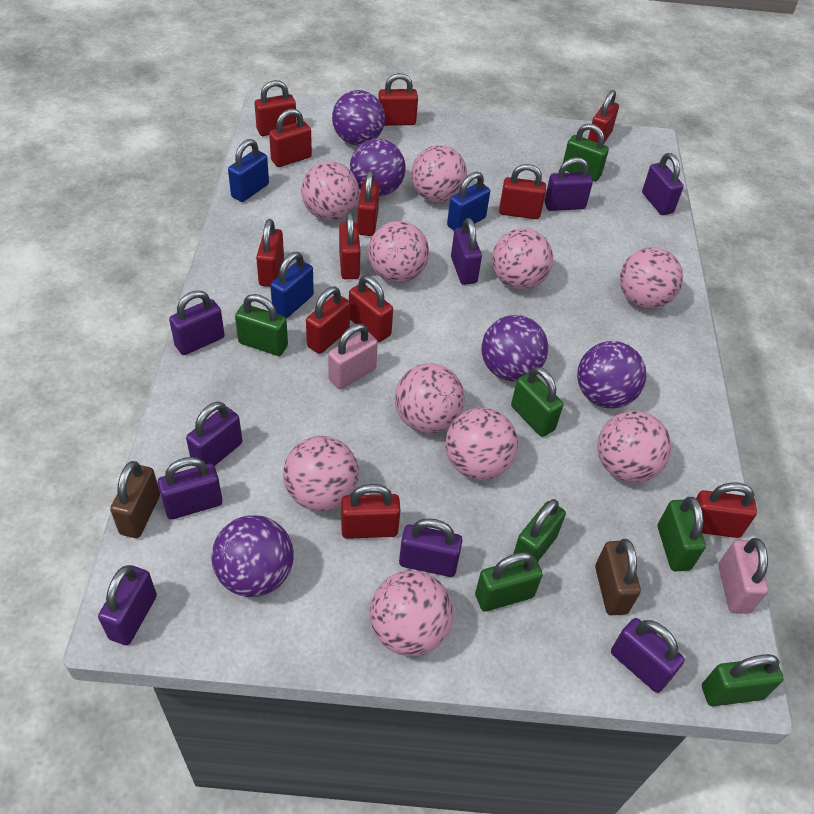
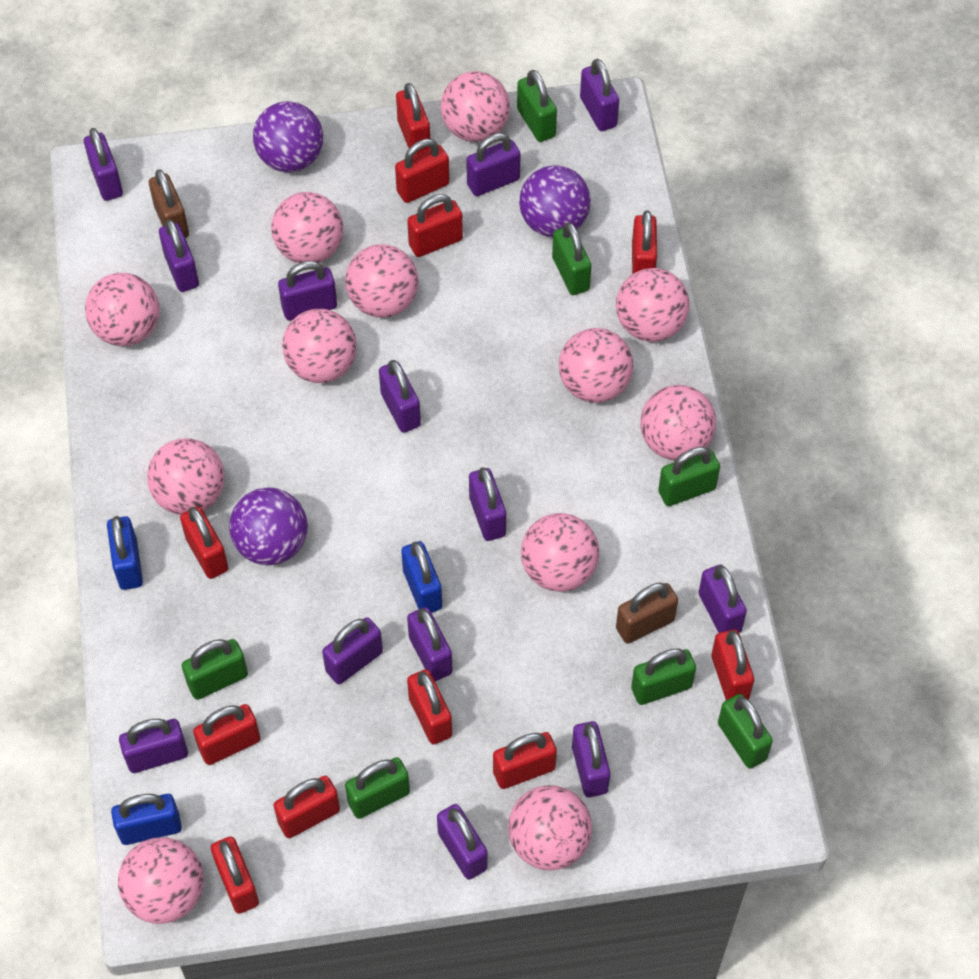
pink ball: 10 -> 12
pink padlock: 2 -> 0
purple ball: 5 -> 3
purple padlock: 9 -> 13
red padlock: 12 -> 11

